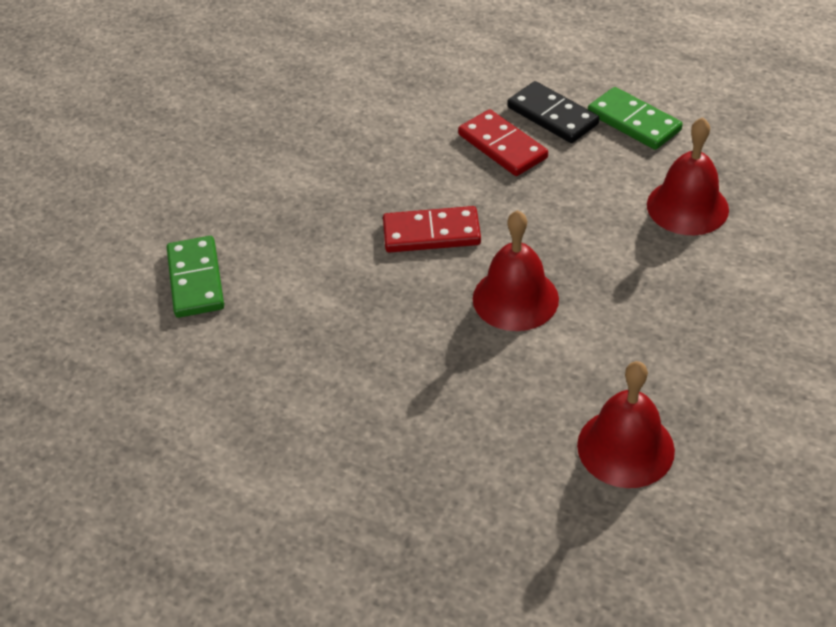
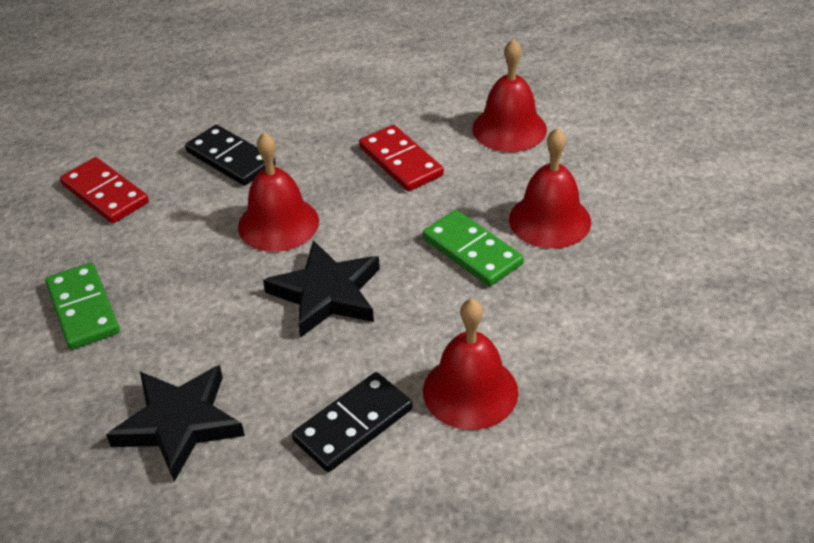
black domino: 1 -> 2
black star: 0 -> 2
red bell: 3 -> 4

